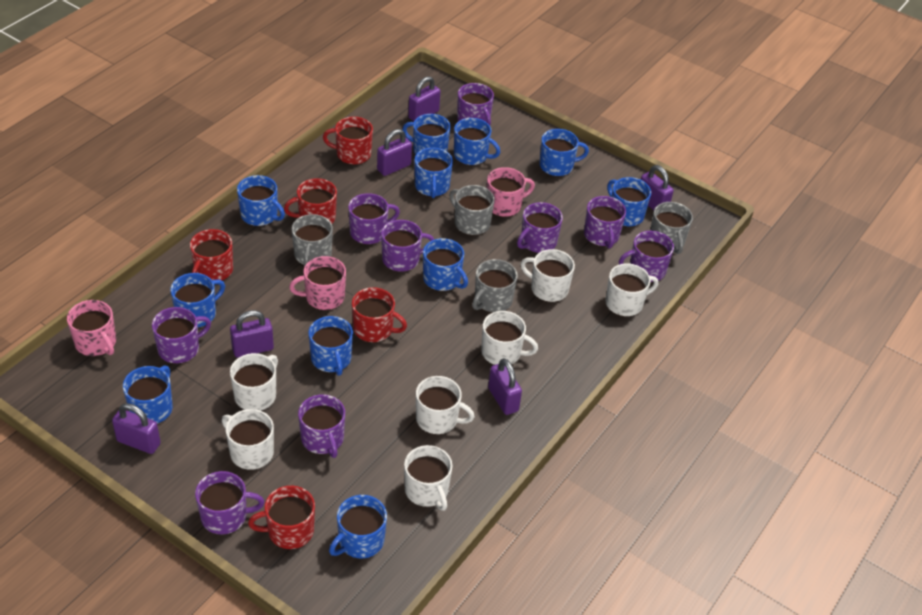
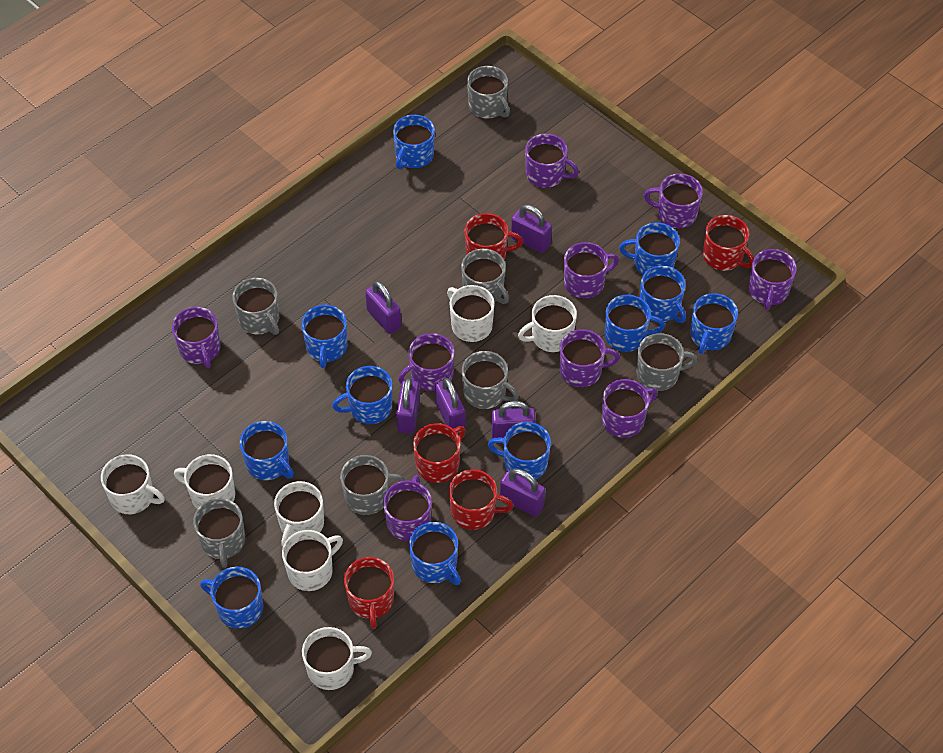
grey mug: 4 -> 7
pink mug: 3 -> 0

